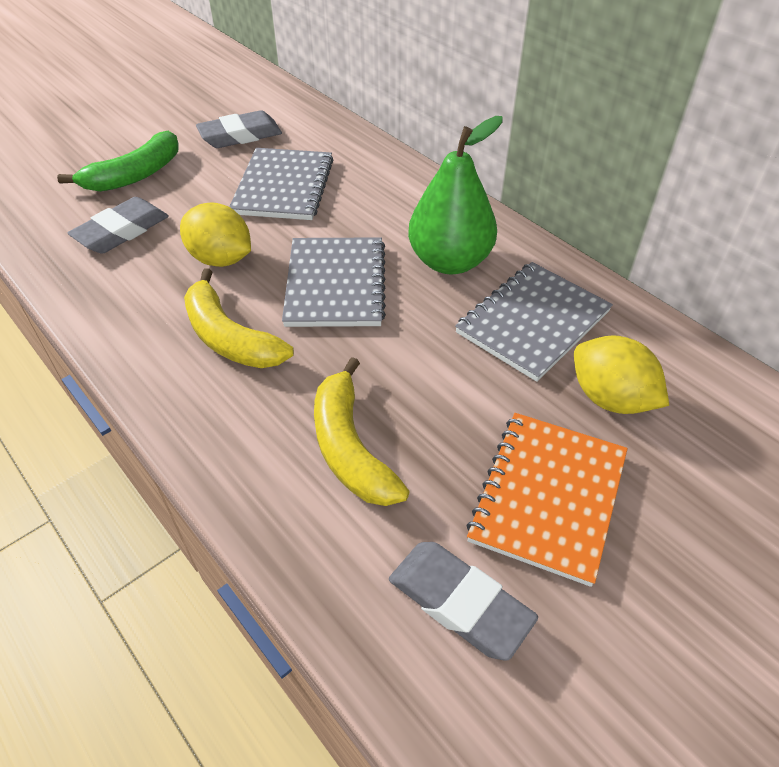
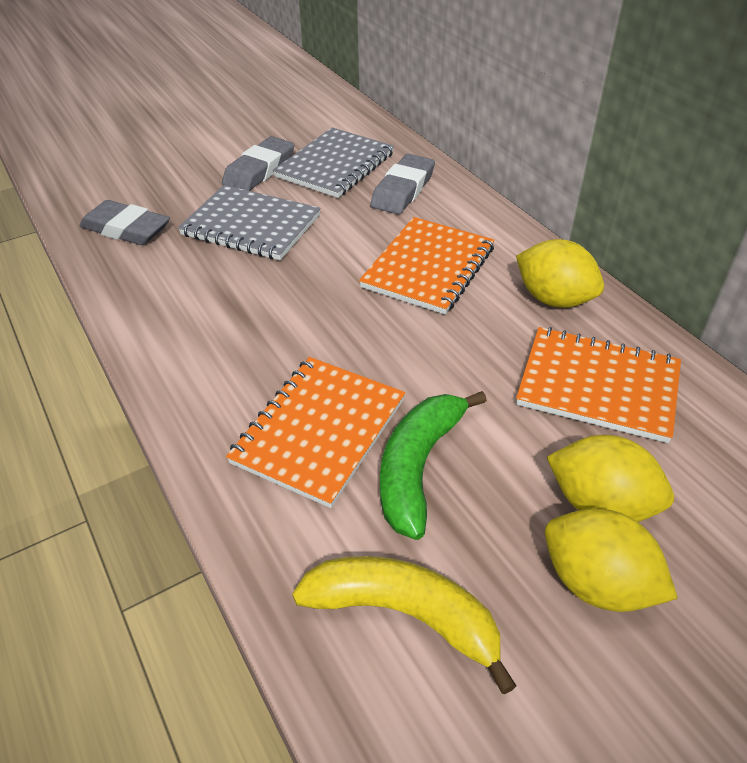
green pear: 1 -> 0
grey notebook: 3 -> 2
orange notebook: 1 -> 3
yellow banana: 2 -> 1
yellow lemon: 2 -> 3

